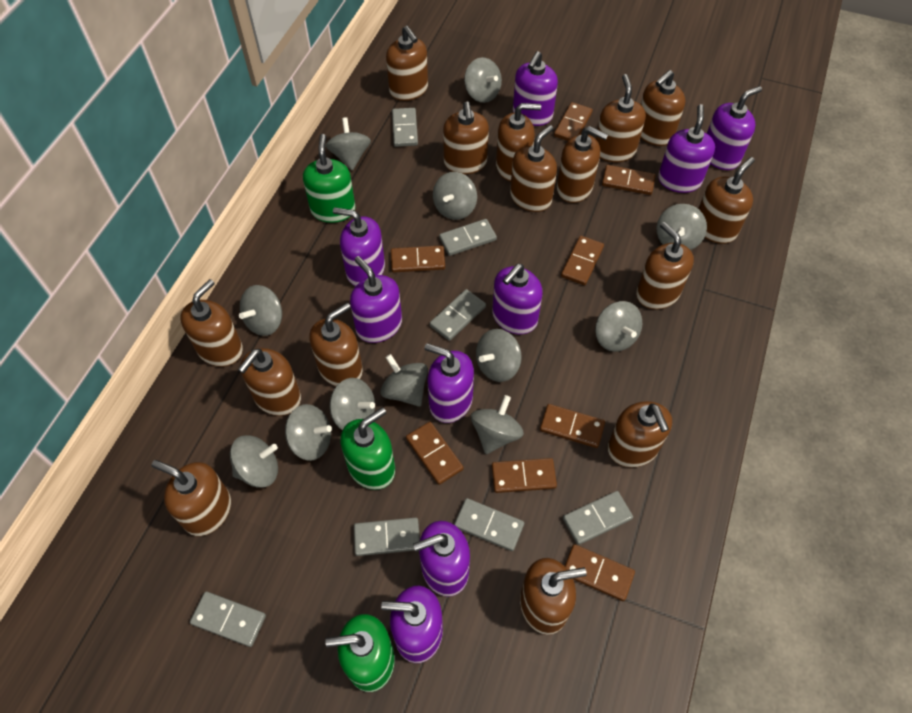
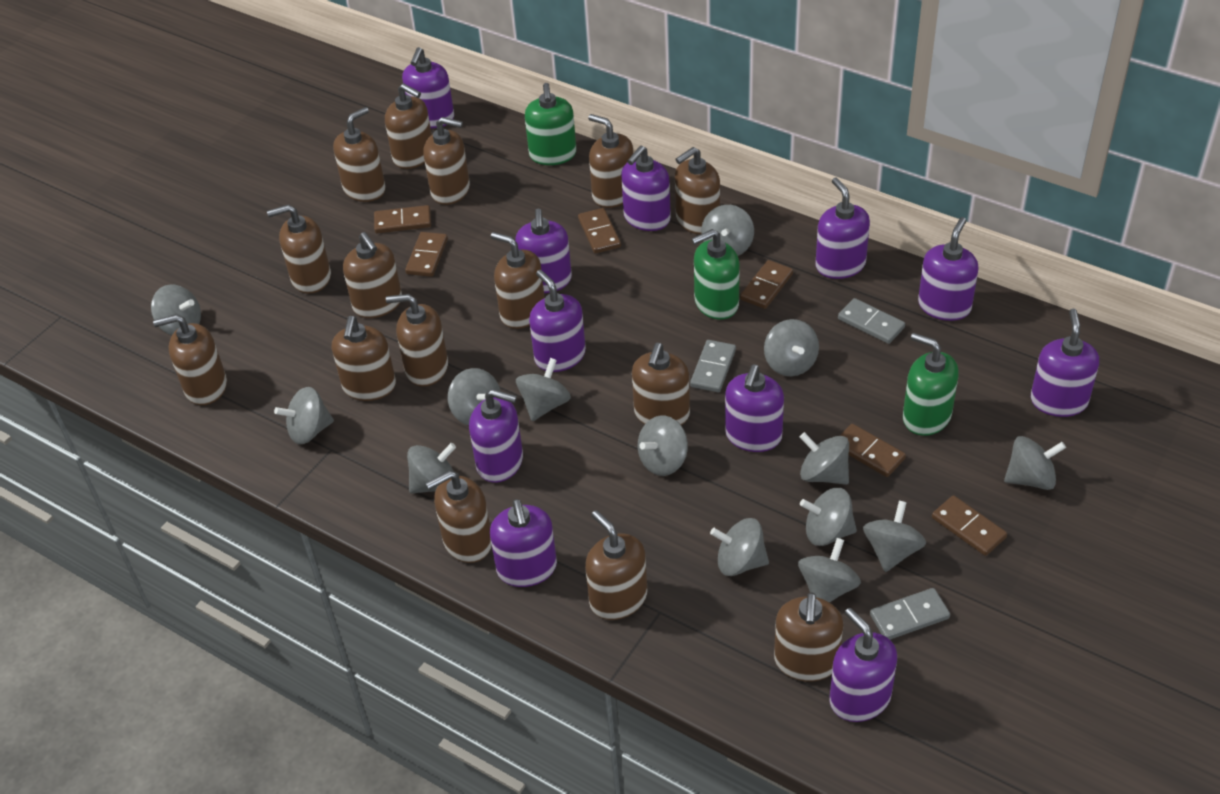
brown domino: 8 -> 6
grey domino: 7 -> 3
grey spinning top: 12 -> 14
purple soap dispenser: 9 -> 11

